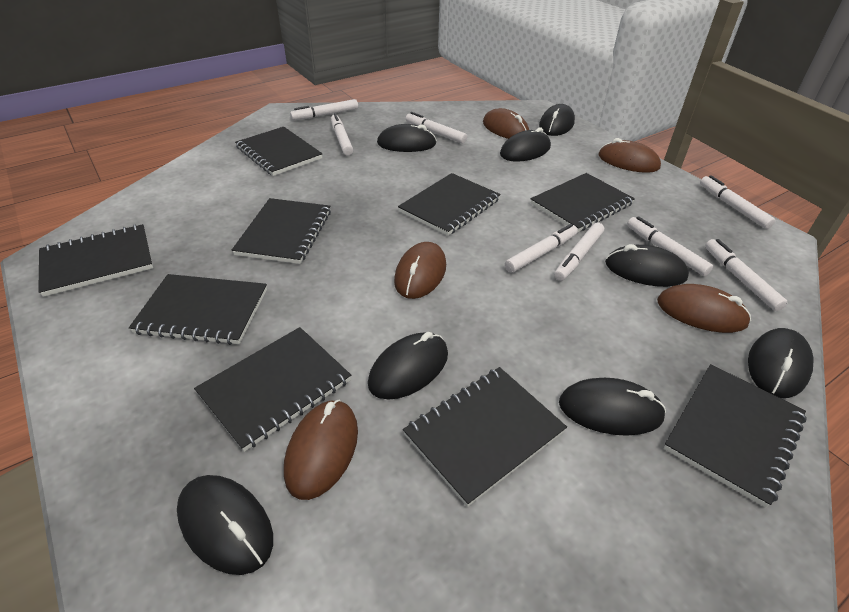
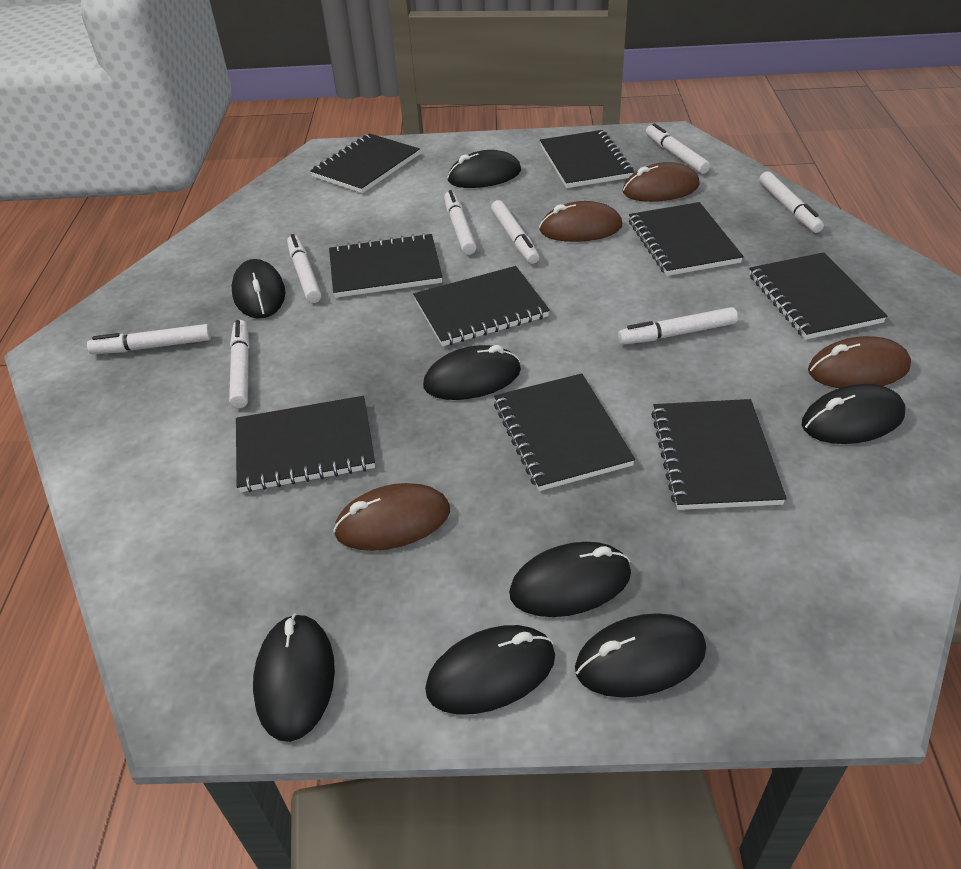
brown mouse: 5 -> 4

